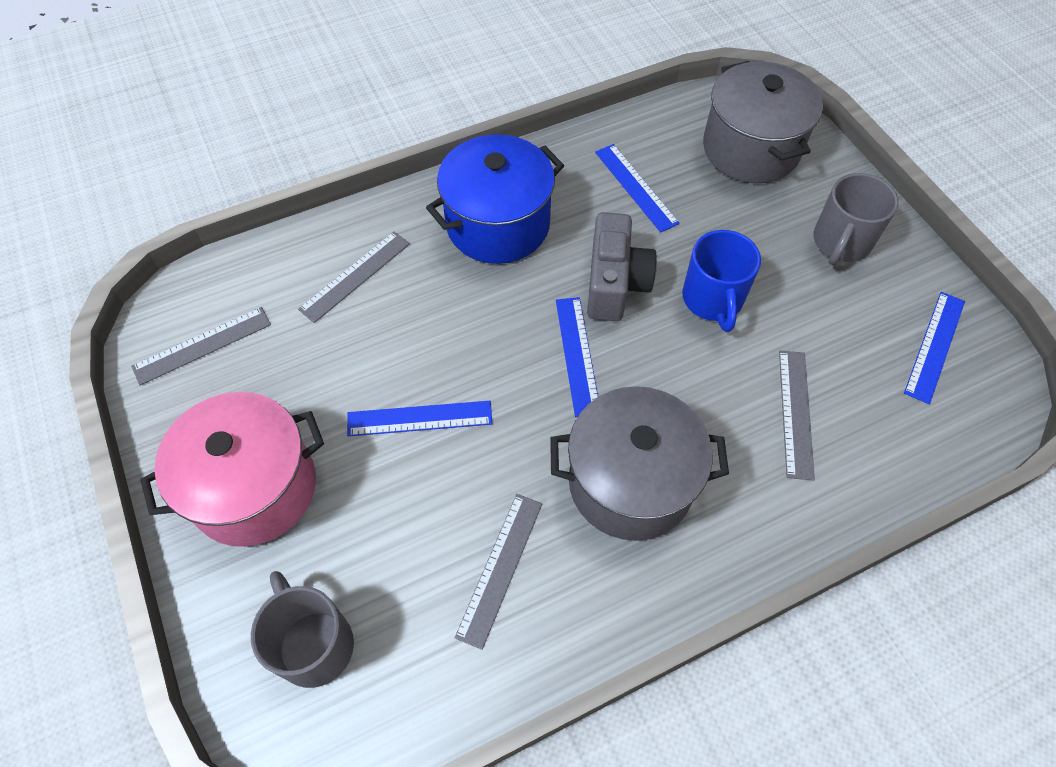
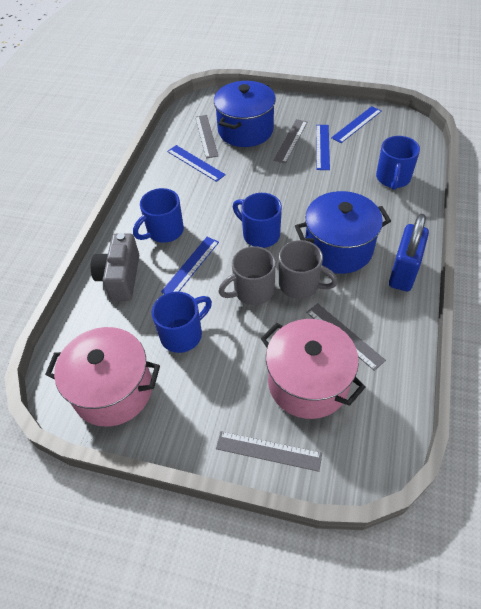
blue mug: 1 -> 4
blue padlock: 0 -> 1
blue pot: 1 -> 2
grey pot: 2 -> 0
pink pot: 1 -> 2

